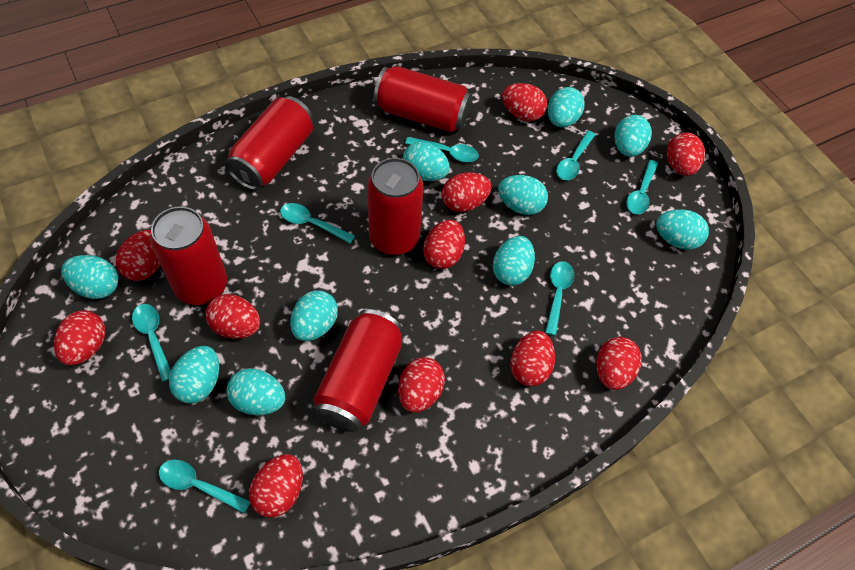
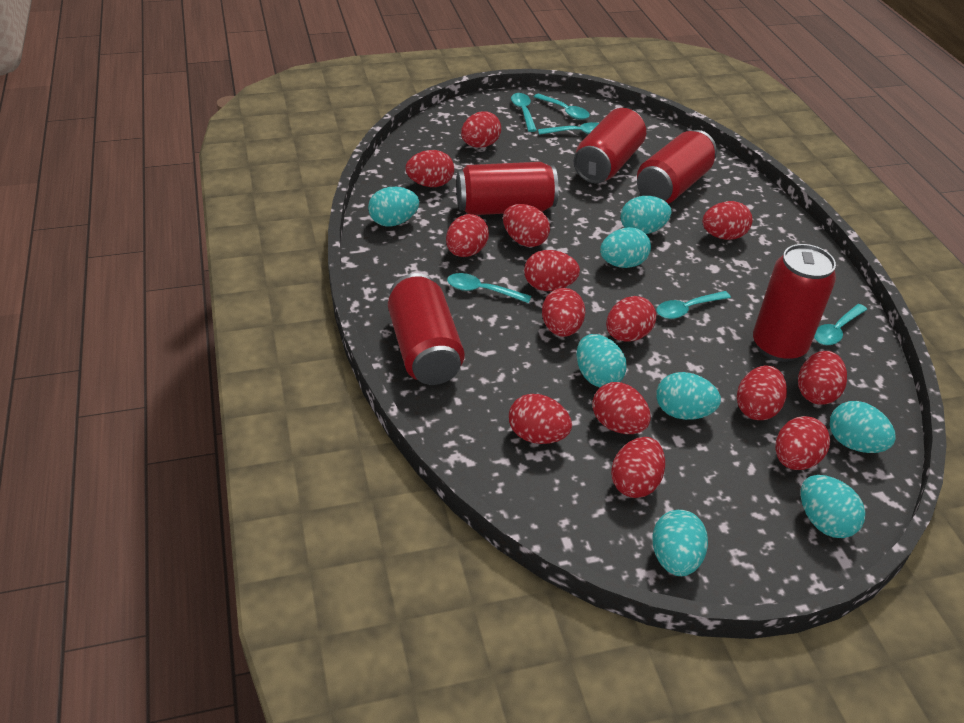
red egg: 11 -> 14
turquoise egg: 10 -> 8
turquoise spoon: 7 -> 6

